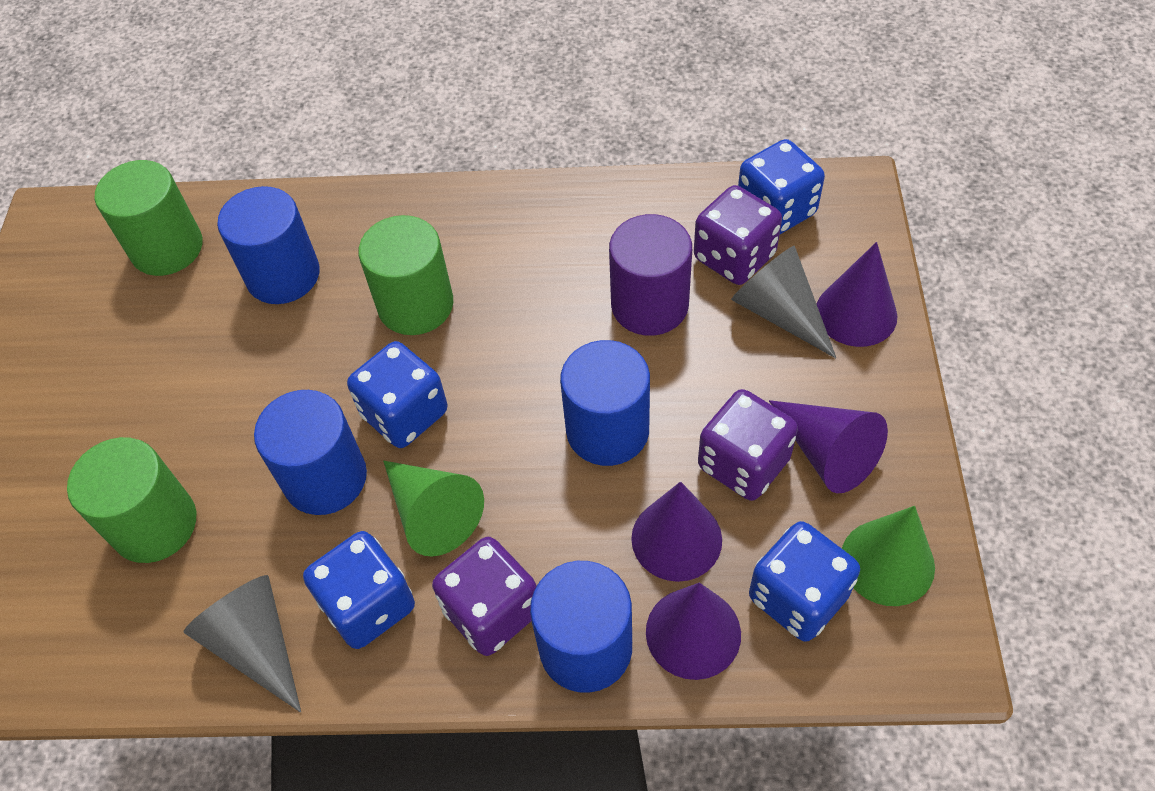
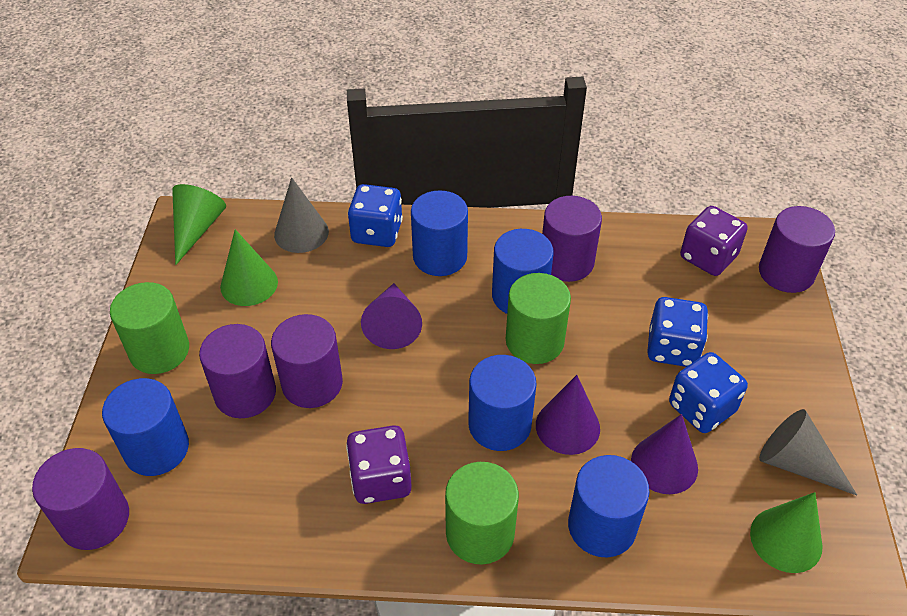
blue cylinder: 4 -> 5
blue dice: 4 -> 3
green cone: 2 -> 3
purple cone: 4 -> 3
purple cylinder: 1 -> 5
purple dice: 3 -> 2

